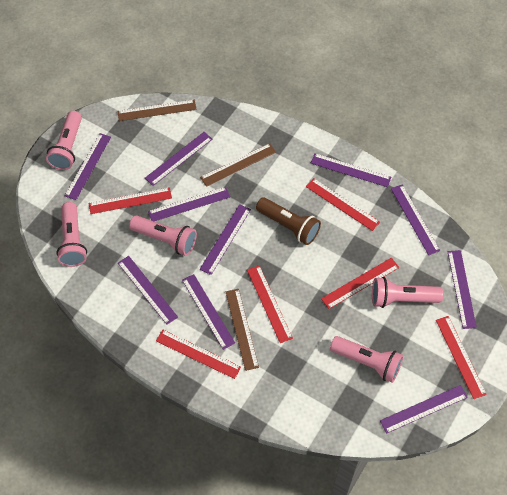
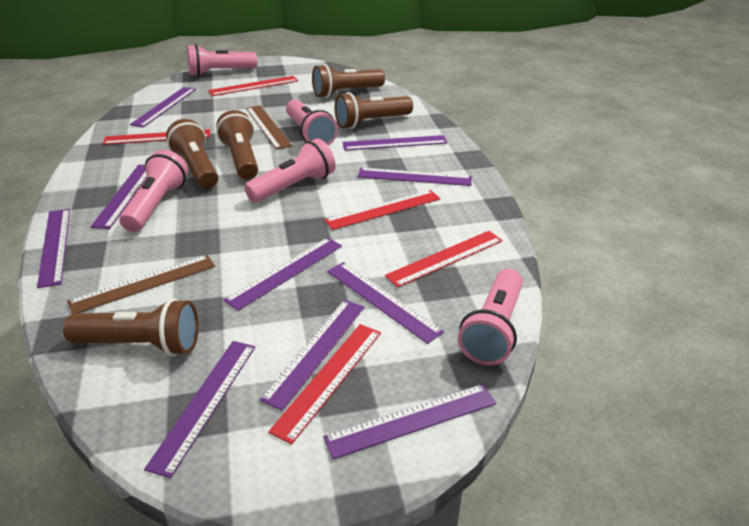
brown flashlight: 1 -> 5
brown ruler: 3 -> 2
red ruler: 6 -> 5

